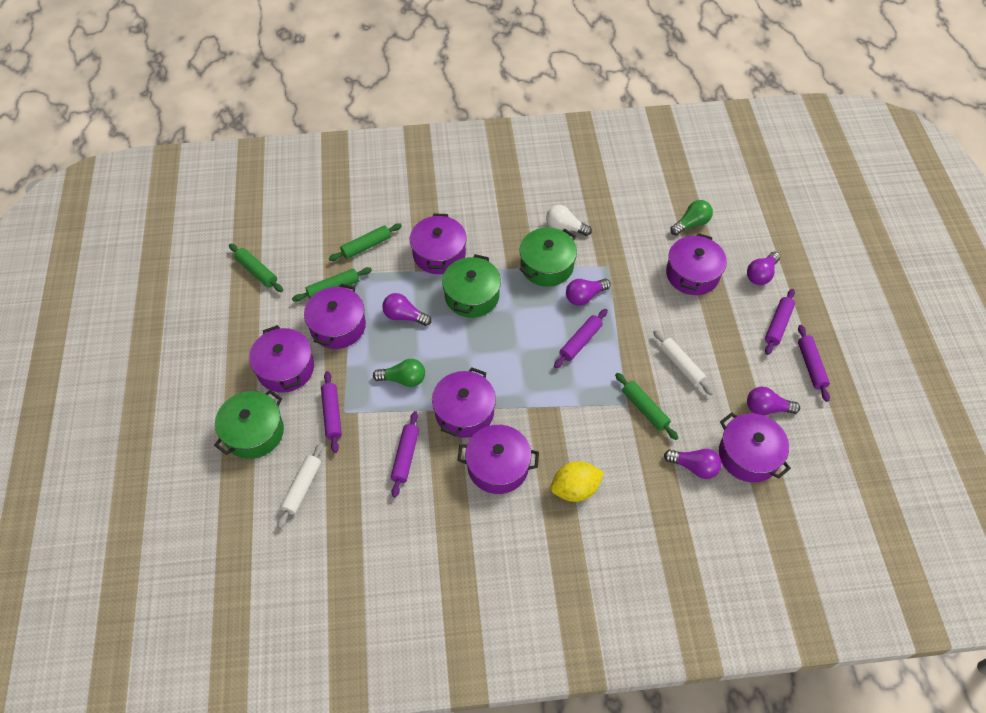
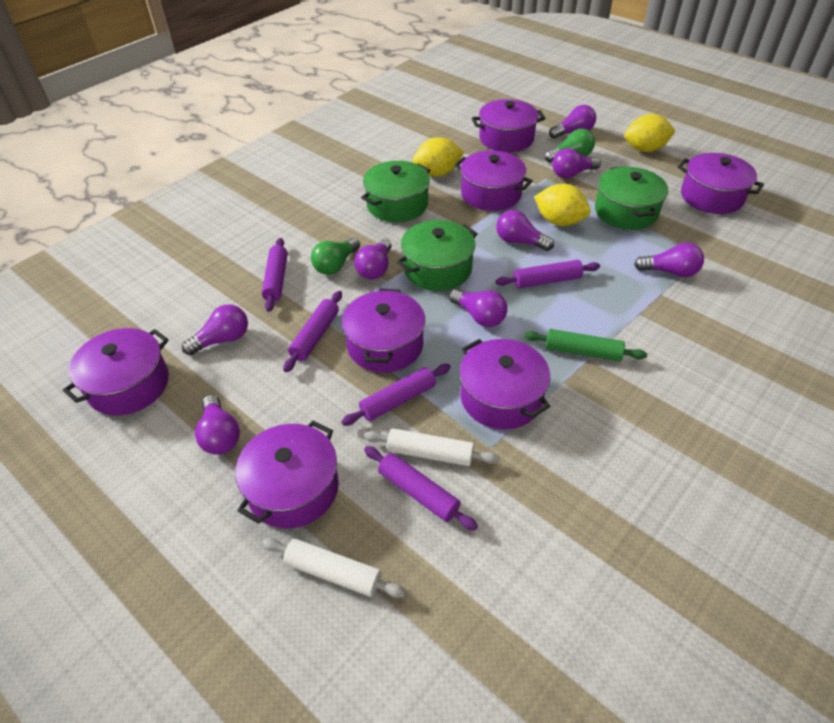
green rolling pin: 4 -> 1
purple light bulb: 5 -> 8
white light bulb: 1 -> 0
yellow lemon: 1 -> 3

